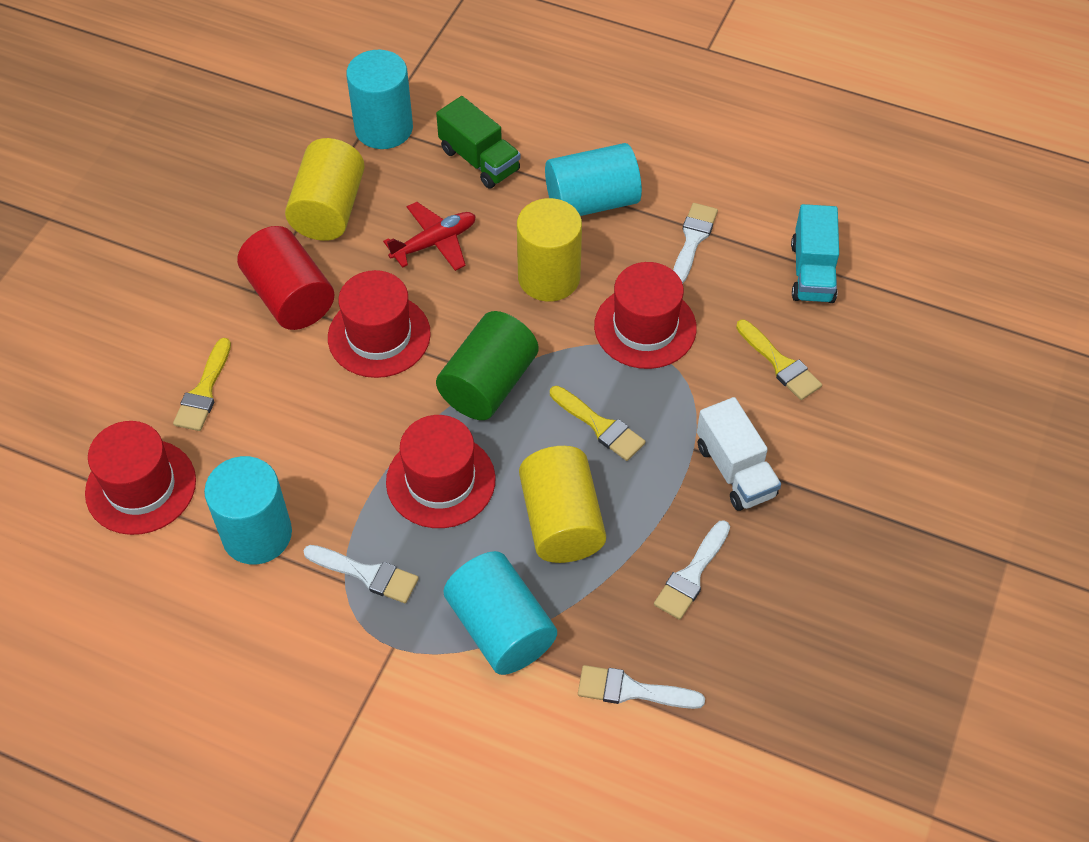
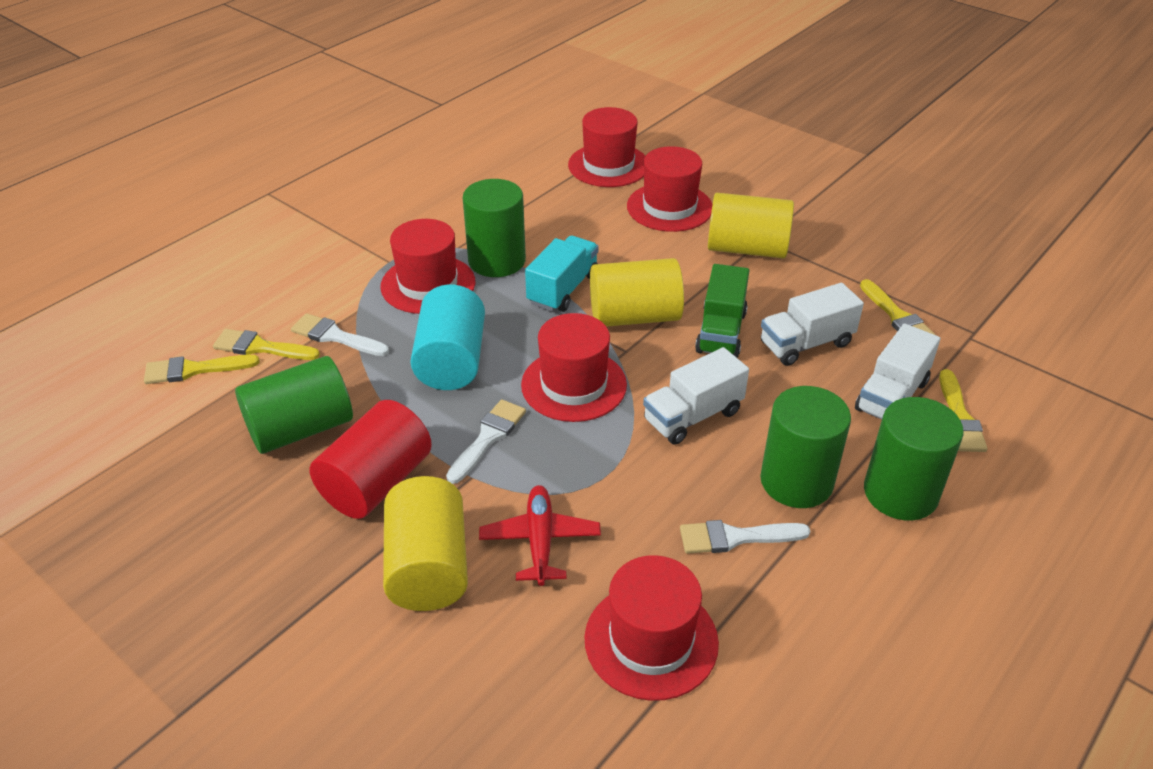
green cylinder: 1 -> 4
red hat: 4 -> 5
turquoise cylinder: 4 -> 1
white brush: 4 -> 3
white truck: 1 -> 3
yellow brush: 3 -> 4

